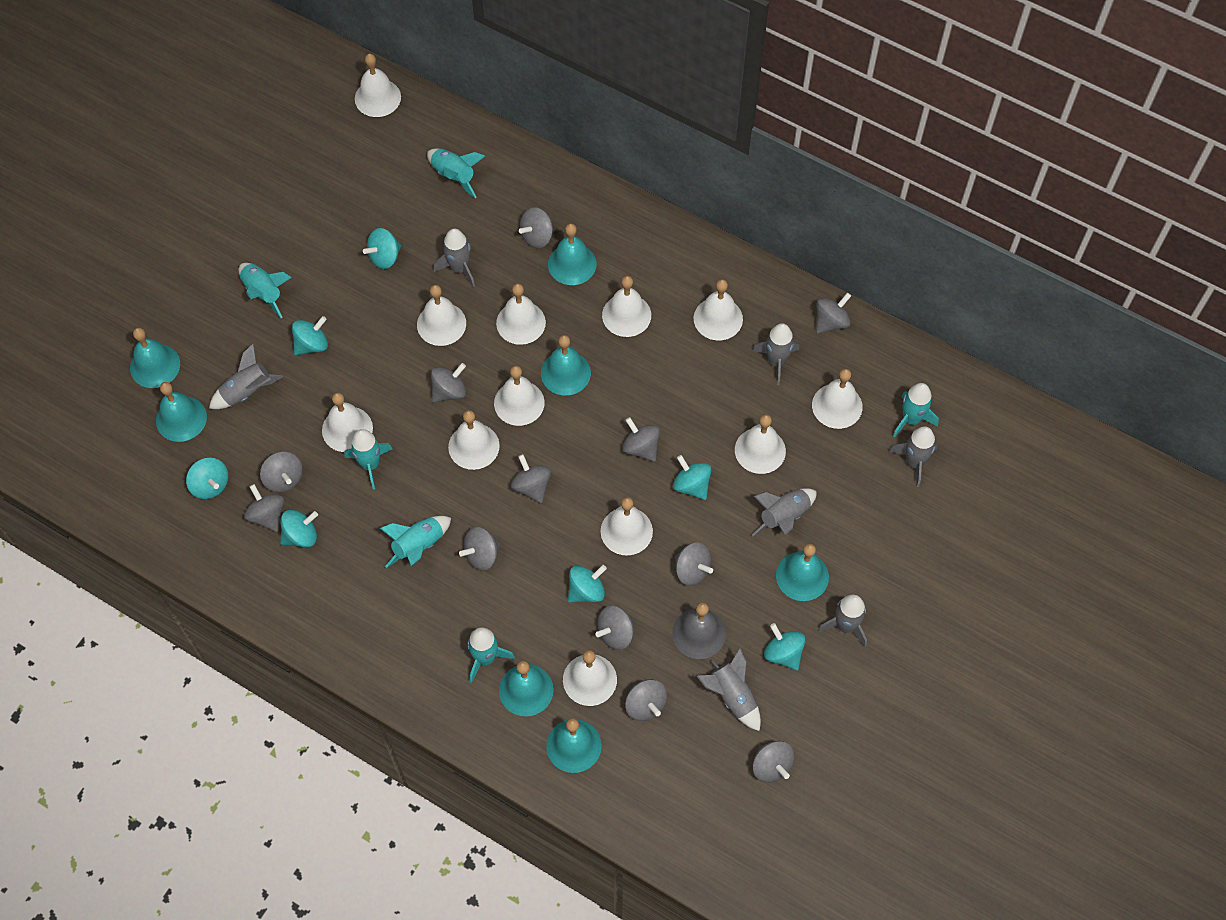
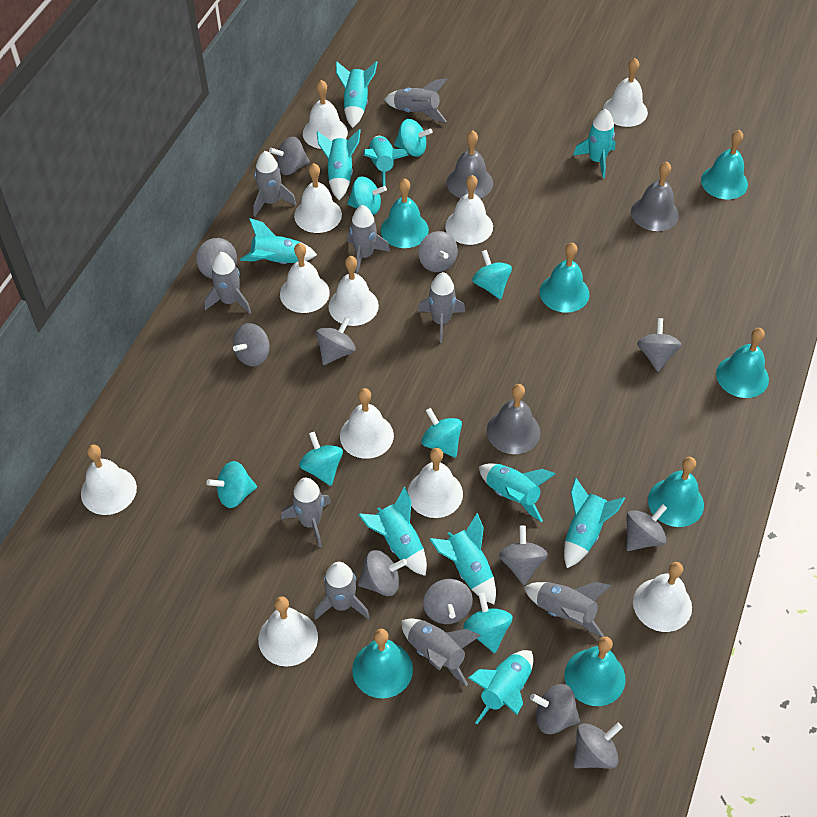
grey bell: 1 -> 3
grey rocket: 7 -> 9
turquoise rocket: 6 -> 10
white bell: 12 -> 11

